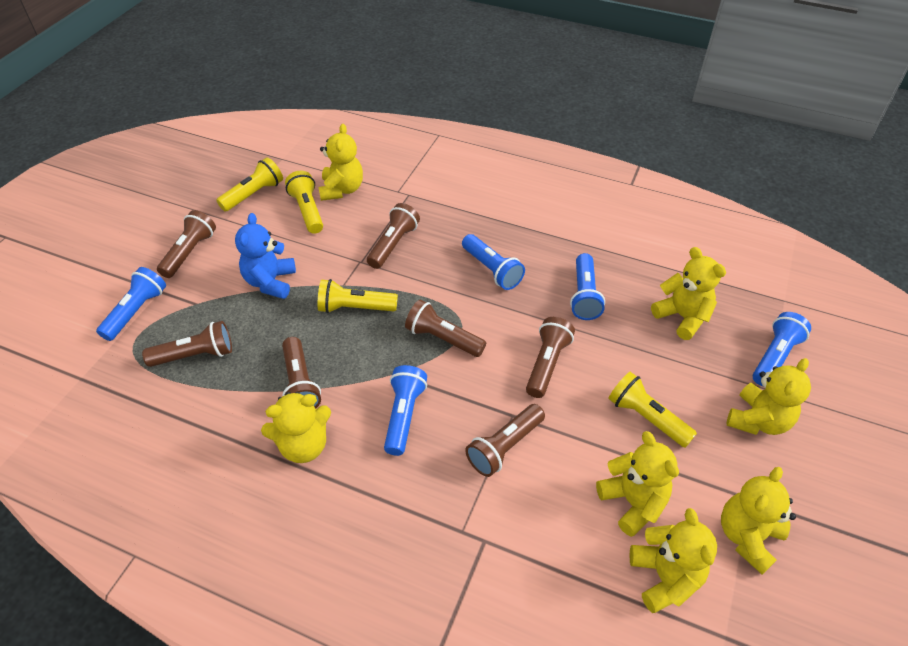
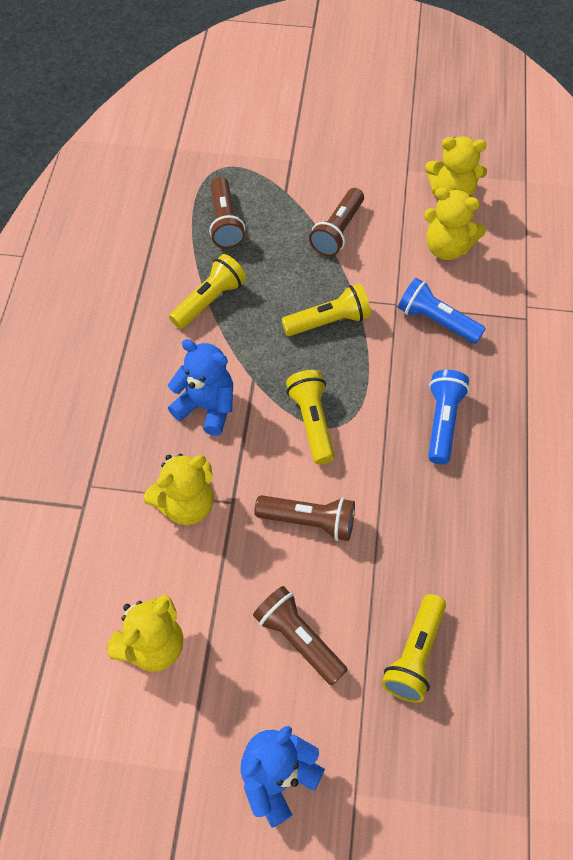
blue flashlight: 5 -> 2
blue teddy bear: 1 -> 2
brown flashlight: 7 -> 4
yellow teddy bear: 7 -> 4

